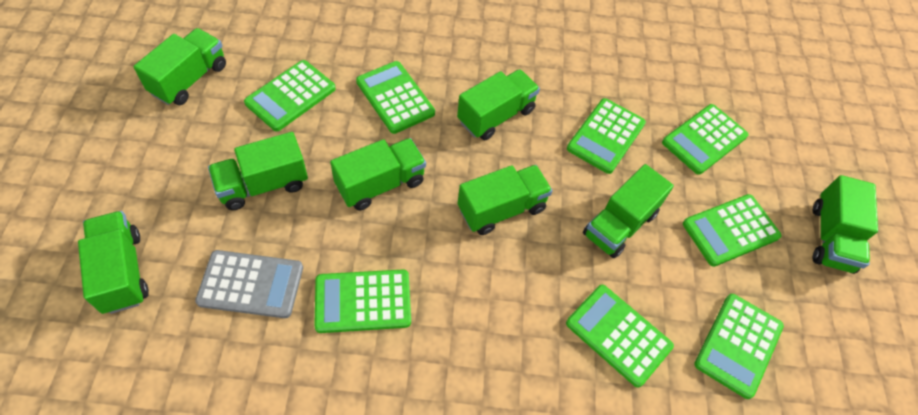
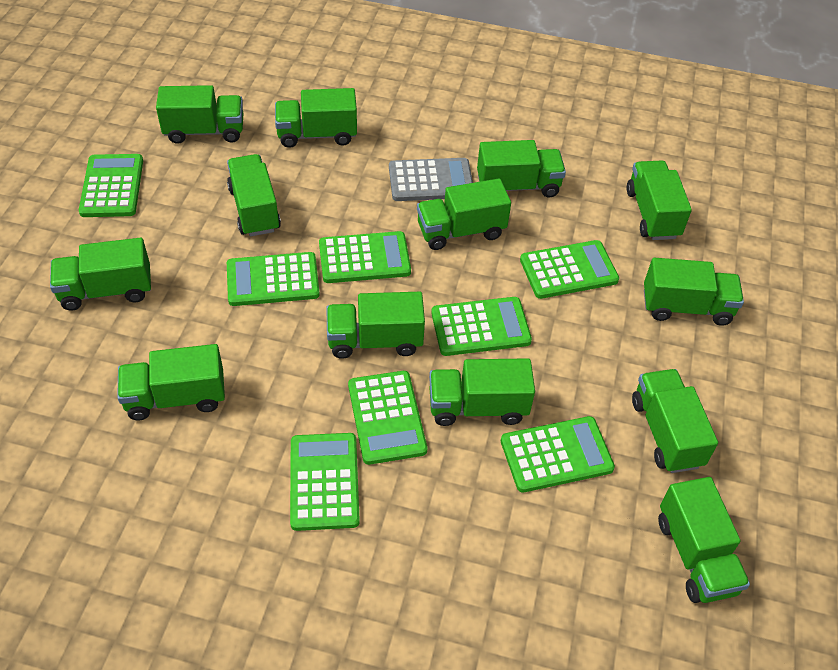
green truck: 8 -> 13

